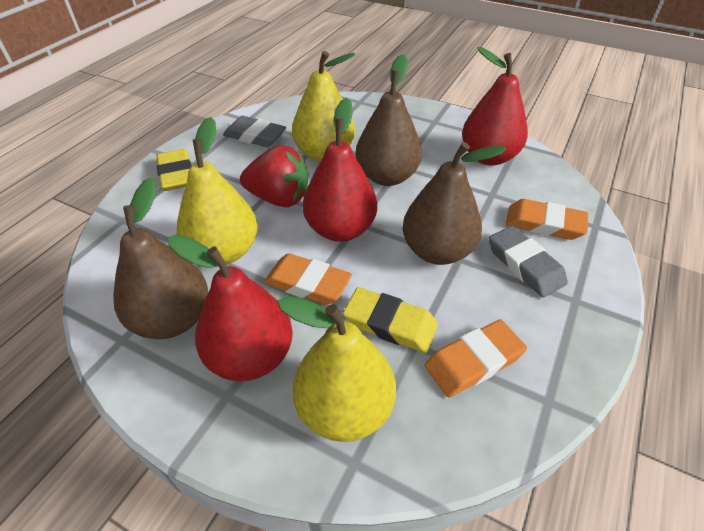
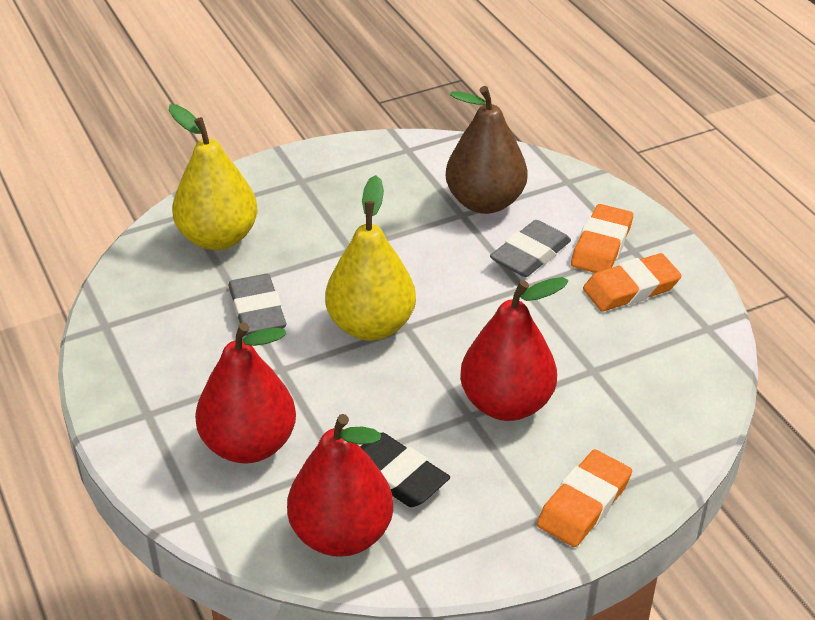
black eraser: 0 -> 1
brown pear: 3 -> 1
red strawberry: 1 -> 0
yellow eraser: 2 -> 0
yellow pear: 3 -> 2

